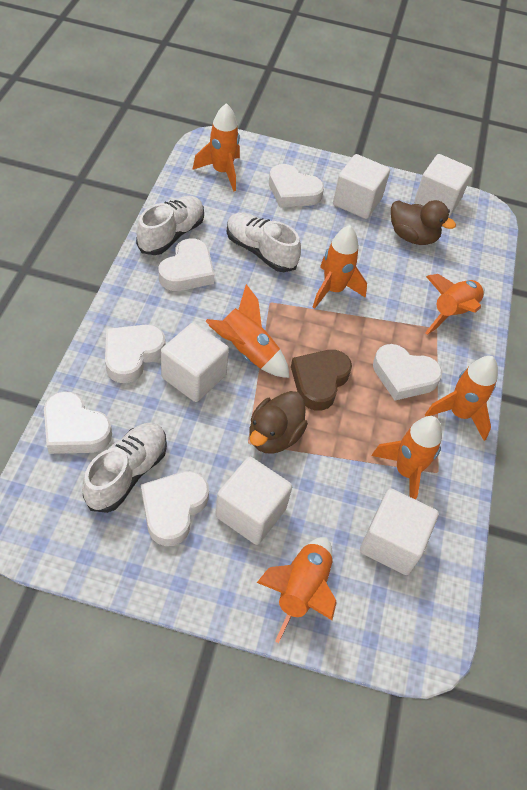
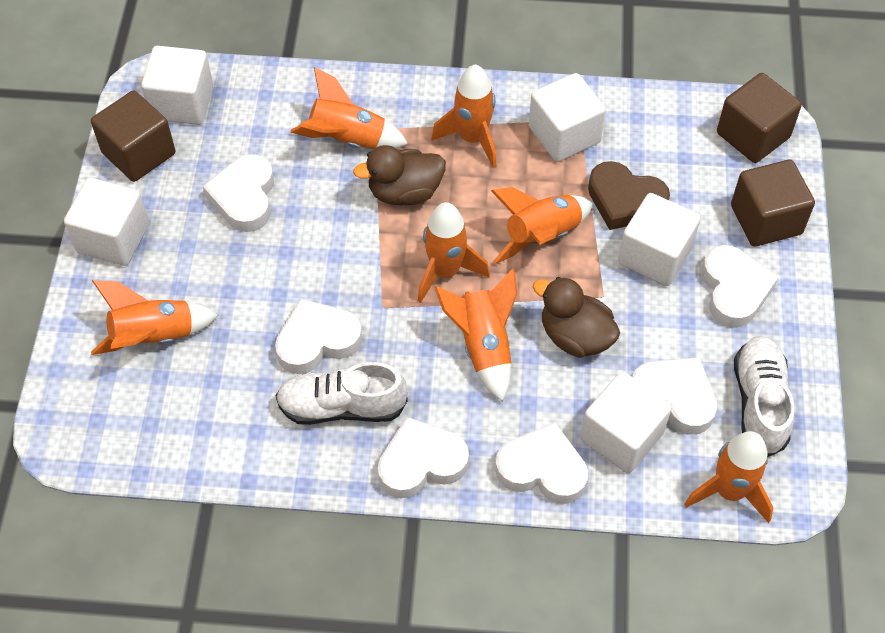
brown cube: 0 -> 3
white shoe: 3 -> 2

